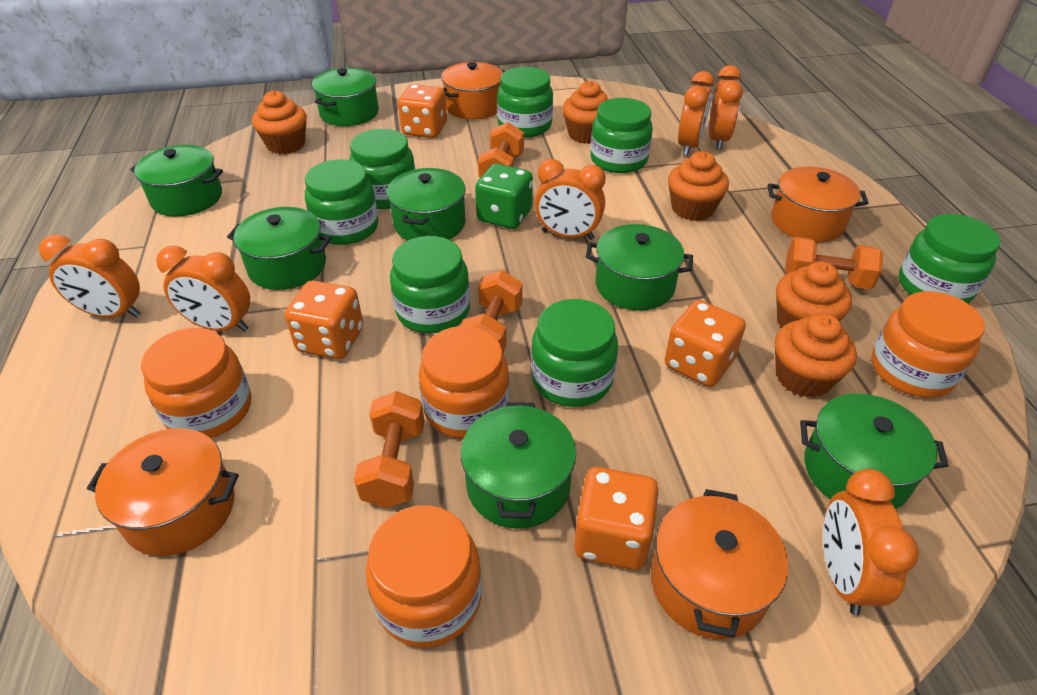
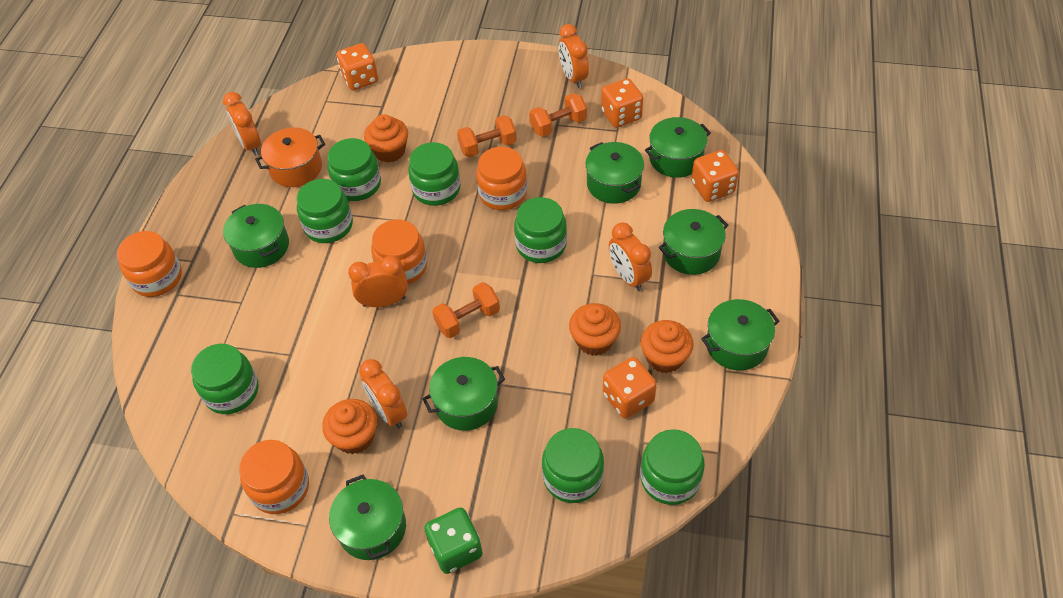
orange clock: 6 -> 5
orange cupcake: 5 -> 4
orange dumbbell: 4 -> 3
orange pot: 4 -> 1

